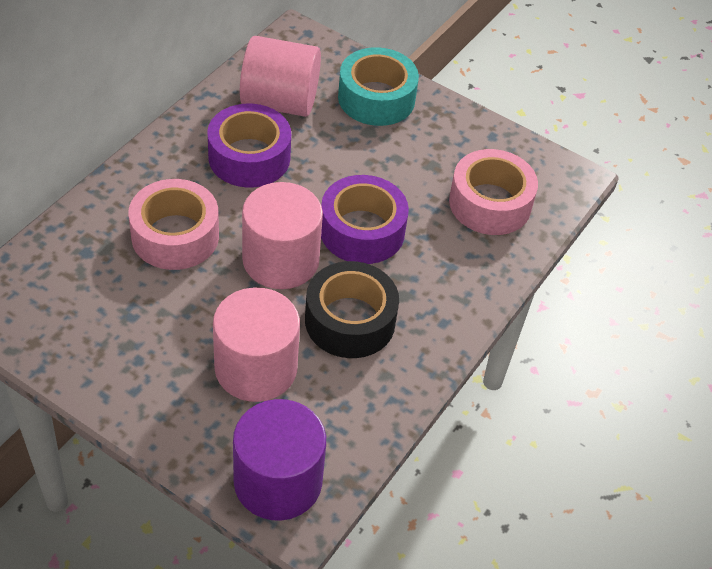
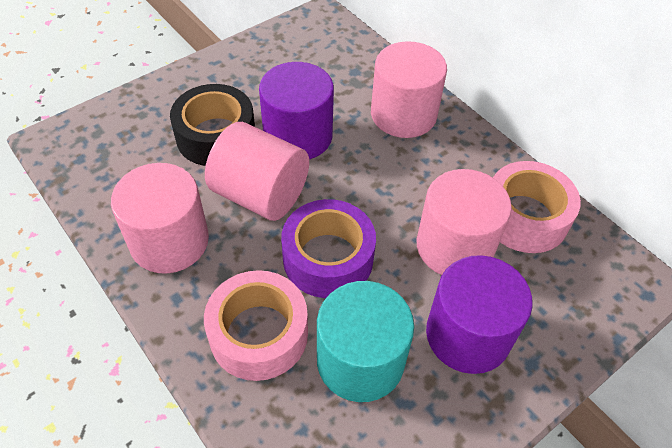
pink cylinder: 3 -> 4
purple cylinder: 1 -> 2
purple tape: 2 -> 1
turquoise cylinder: 0 -> 1
turquoise tape: 1 -> 0

